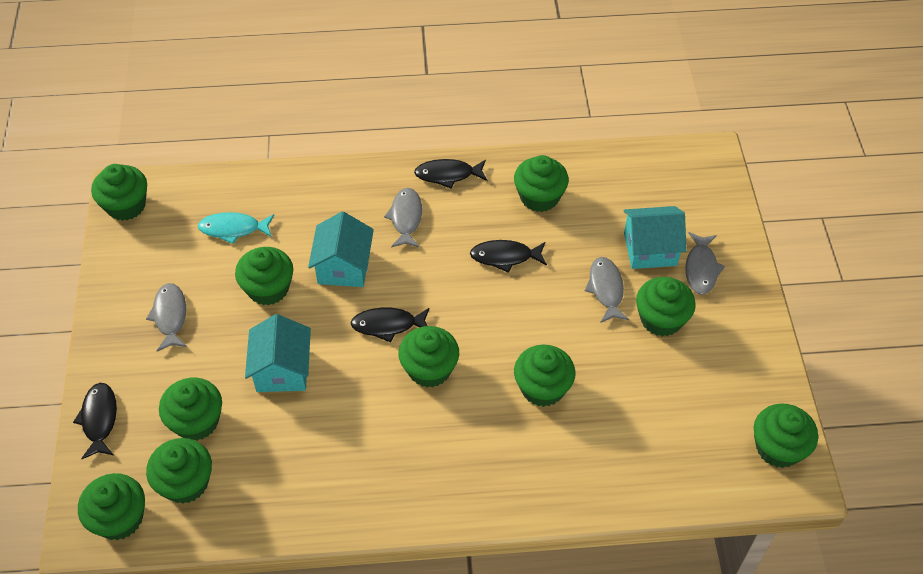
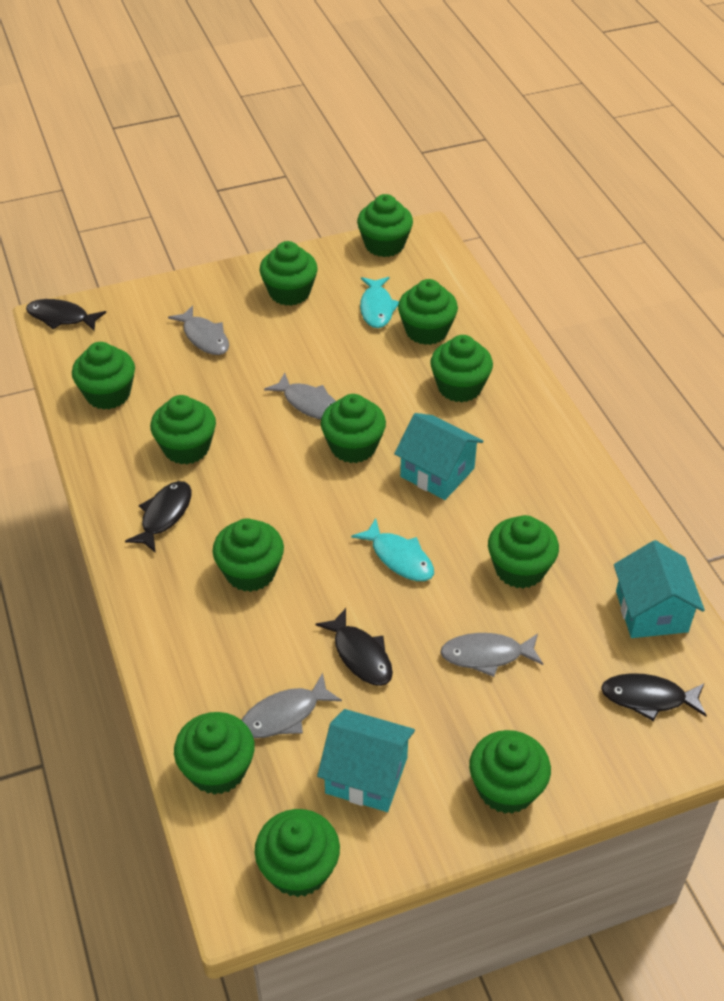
green cupcake: 10 -> 12
turquoise fish: 1 -> 2

